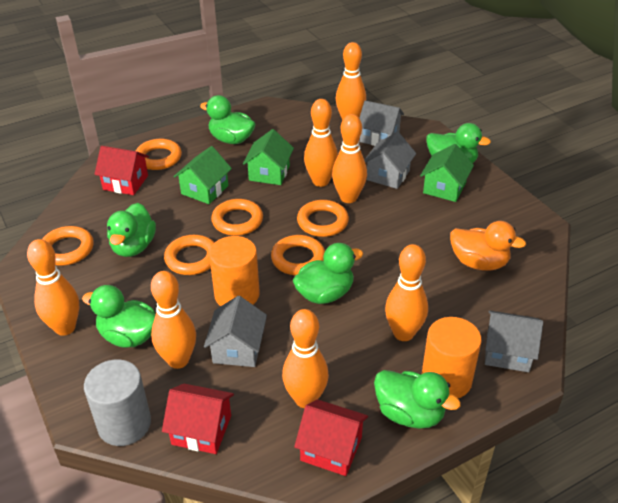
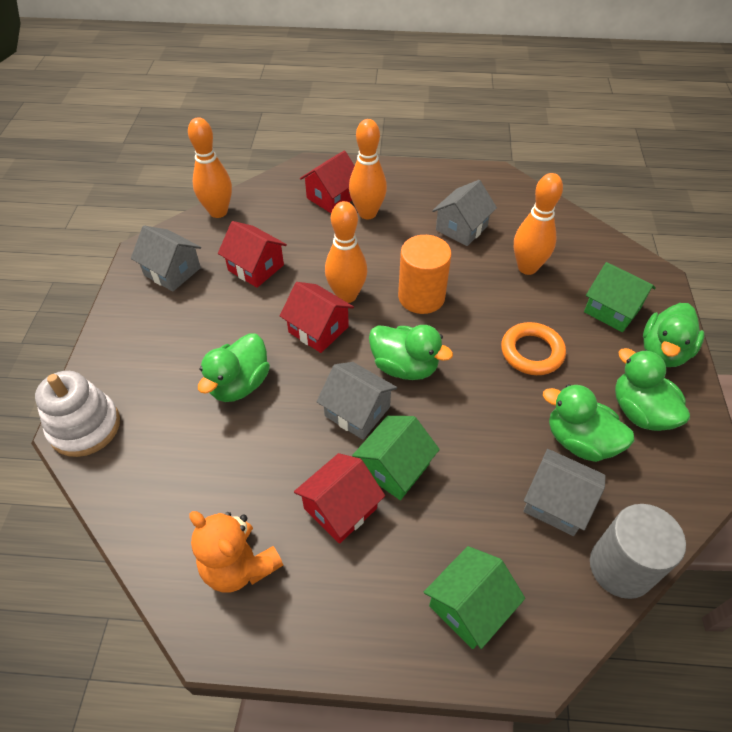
green duck: 6 -> 5
orange bowling pin: 7 -> 4
orange cylinder: 2 -> 1
orange duck: 1 -> 0
orange ring: 6 -> 1
orange teddy bear: 0 -> 1
red house: 3 -> 4
white stacking toy: 0 -> 1

